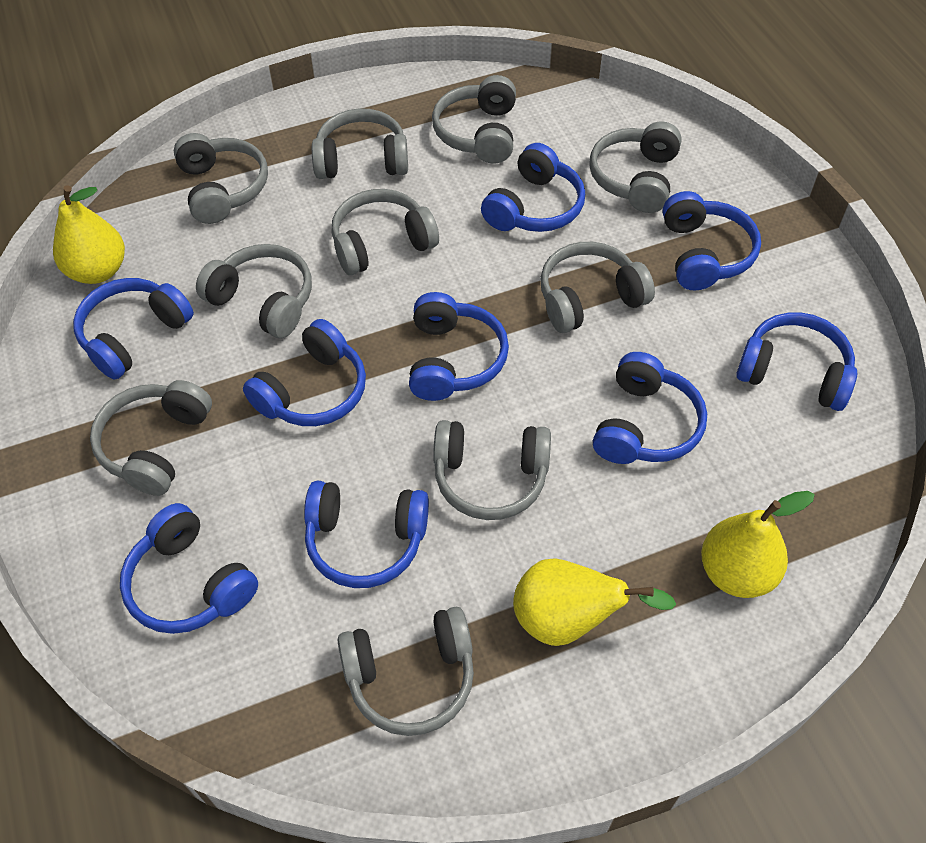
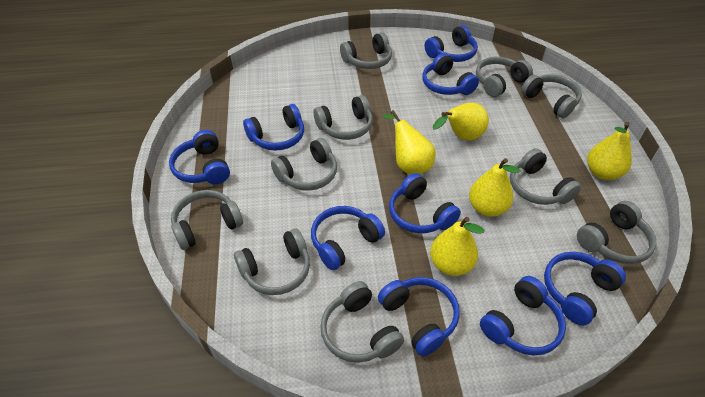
yellow pear: 3 -> 5

